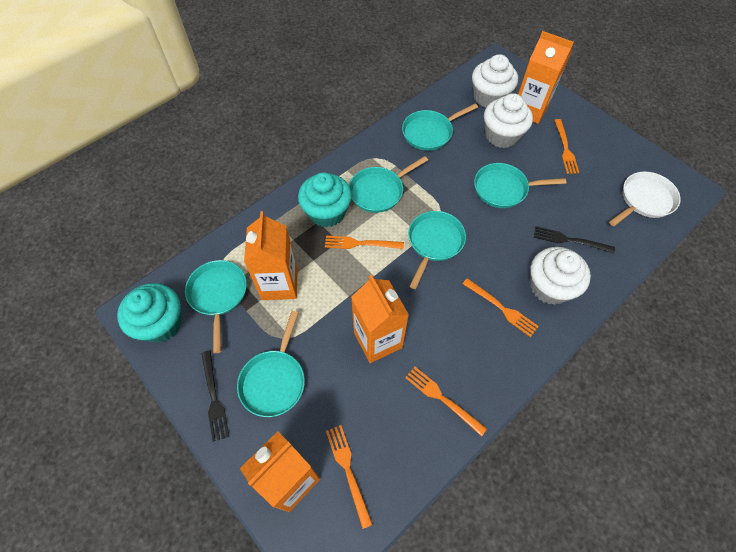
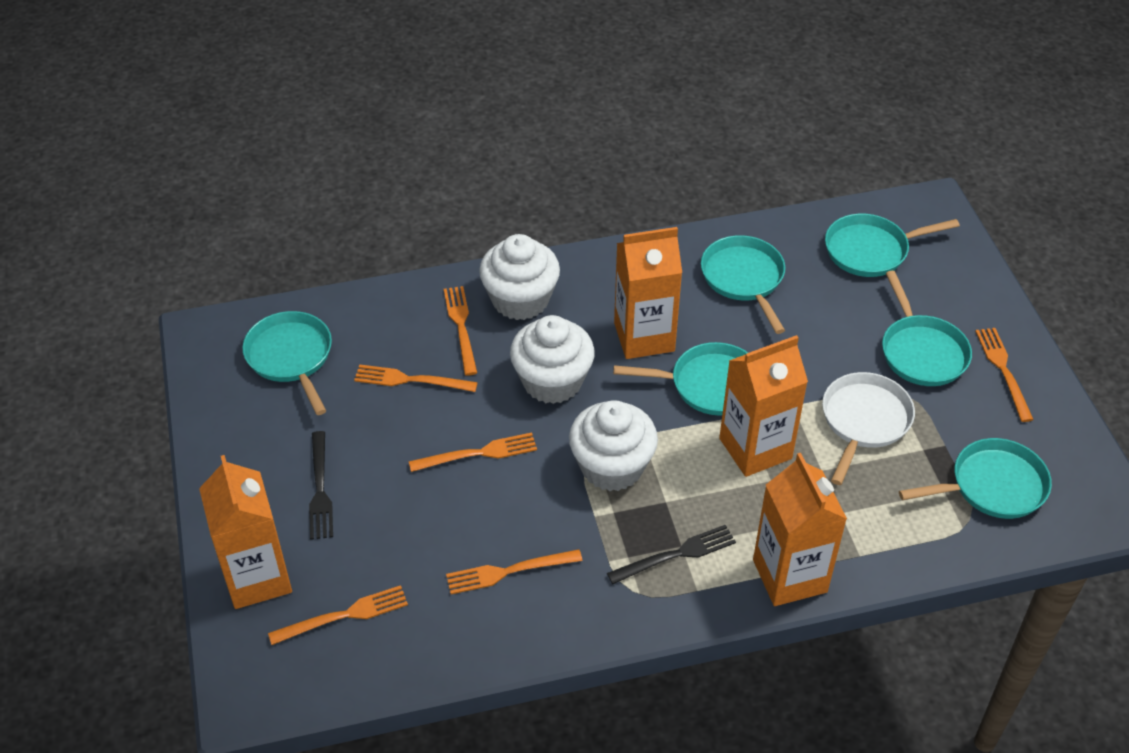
orange fork: 5 -> 6
turquoise cupcake: 2 -> 0

